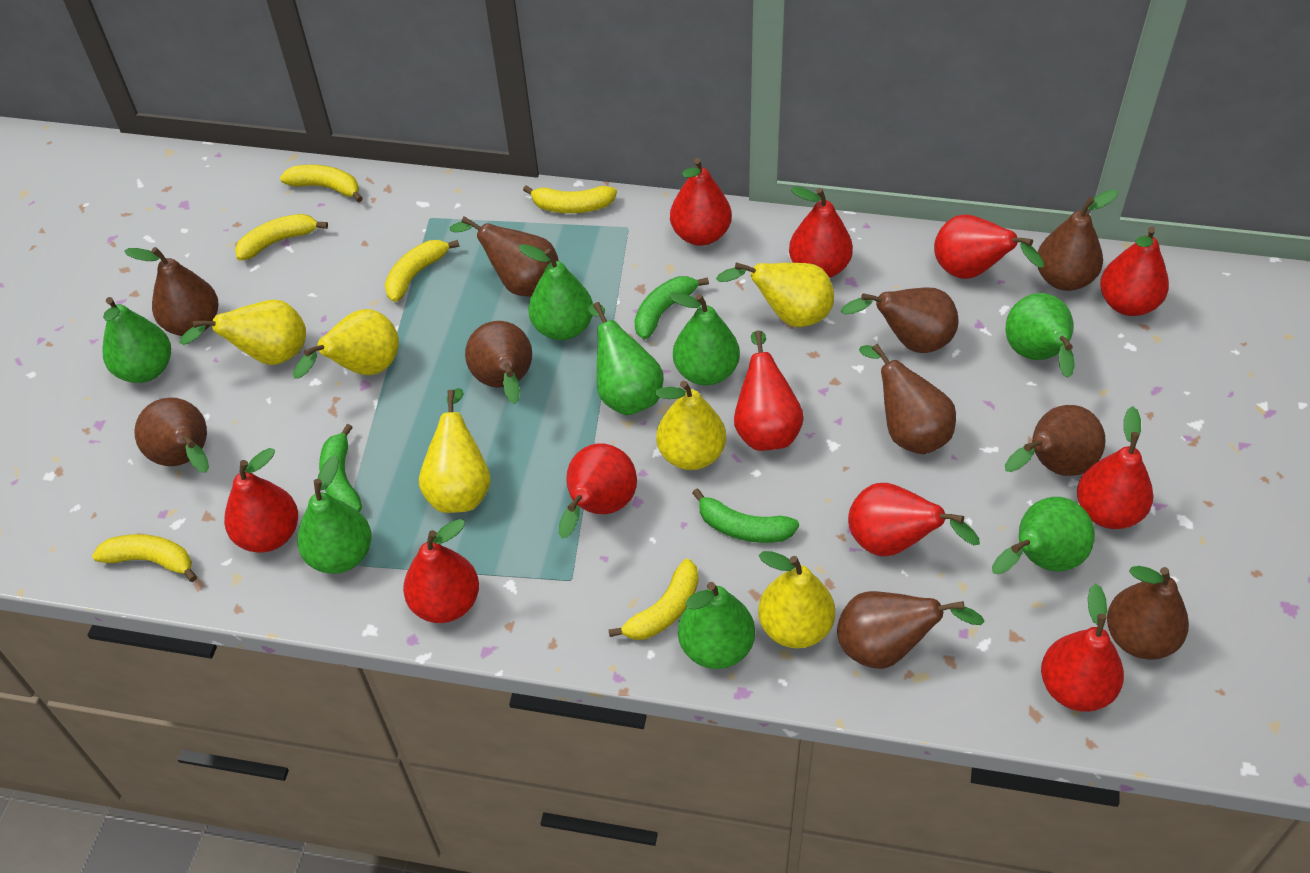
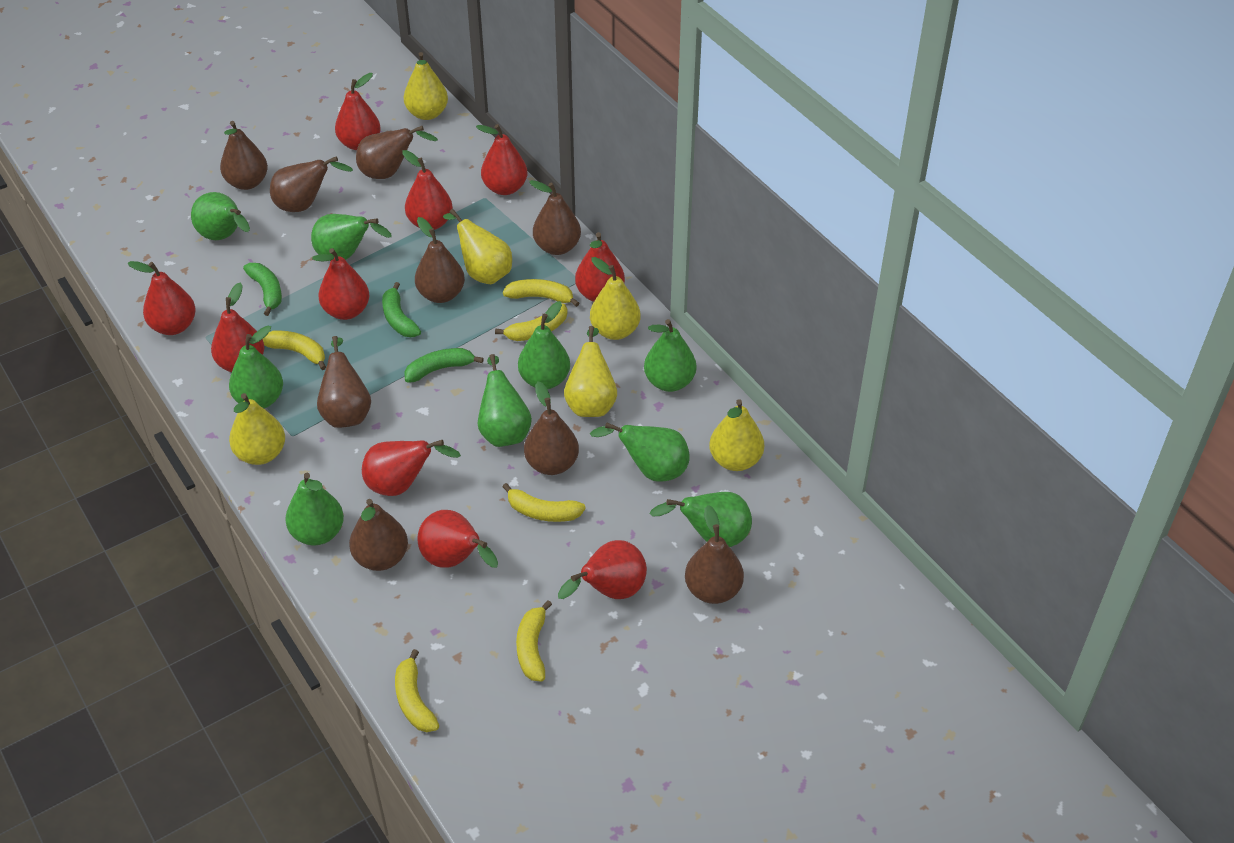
brown pear: 10 -> 9
green pear: 8 -> 9
red pear: 11 -> 10

